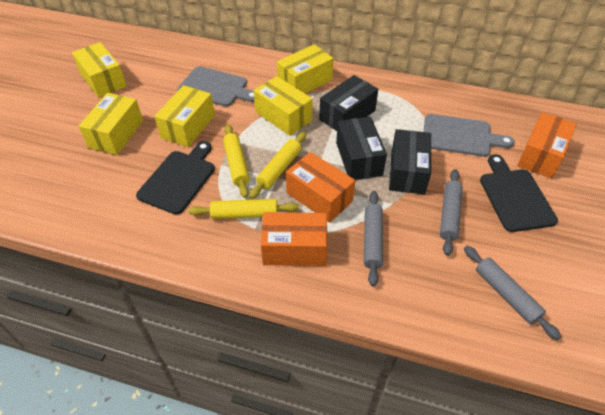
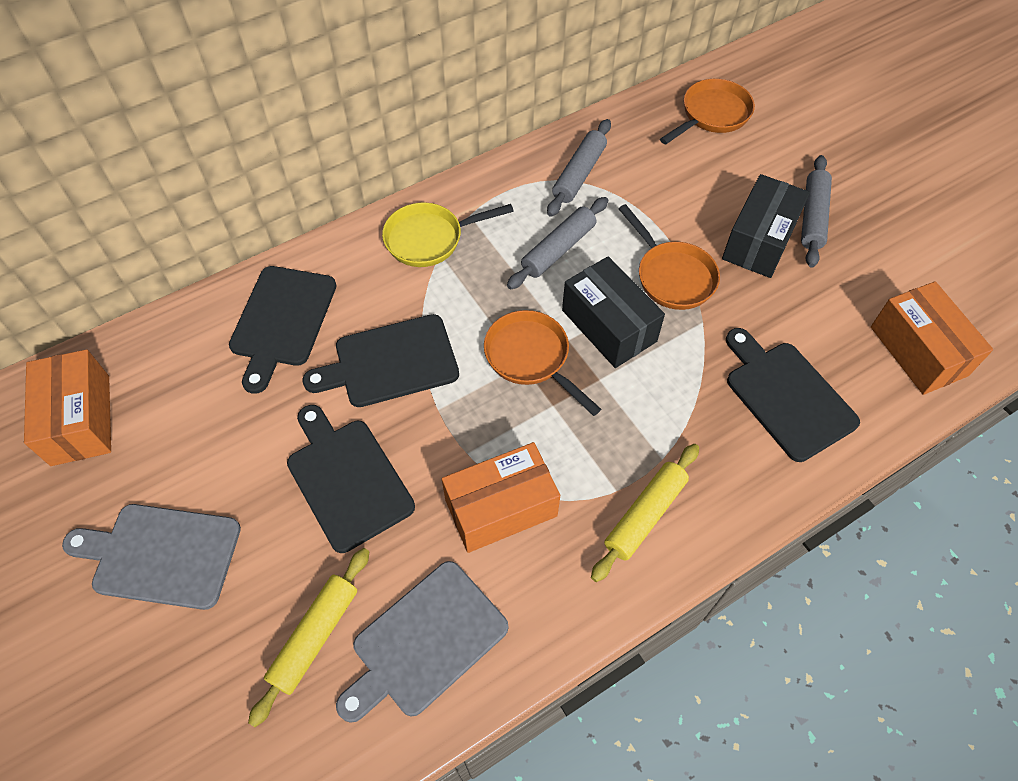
black box: 3 -> 2
black cutting board: 2 -> 4
orange pan: 0 -> 3
yellow box: 5 -> 0
yellow pan: 0 -> 1
yellow rolling pin: 3 -> 2

